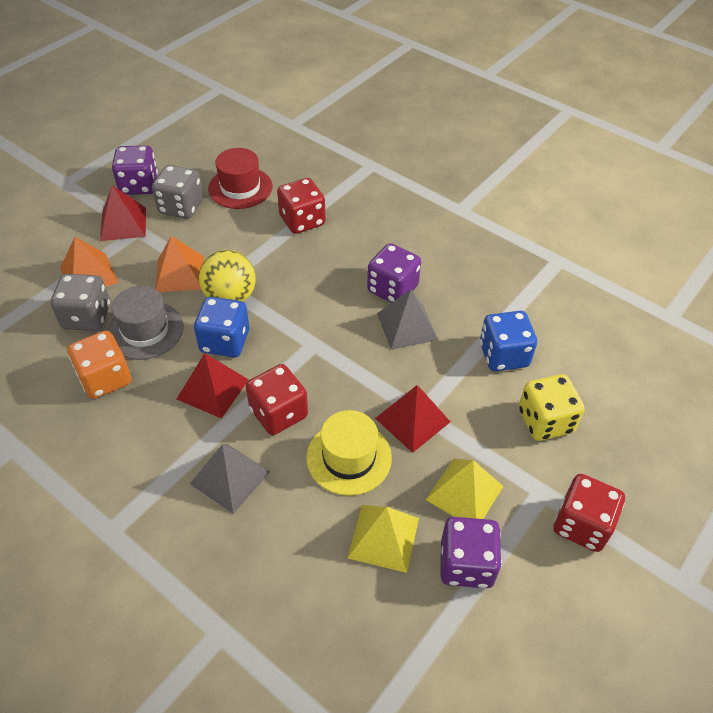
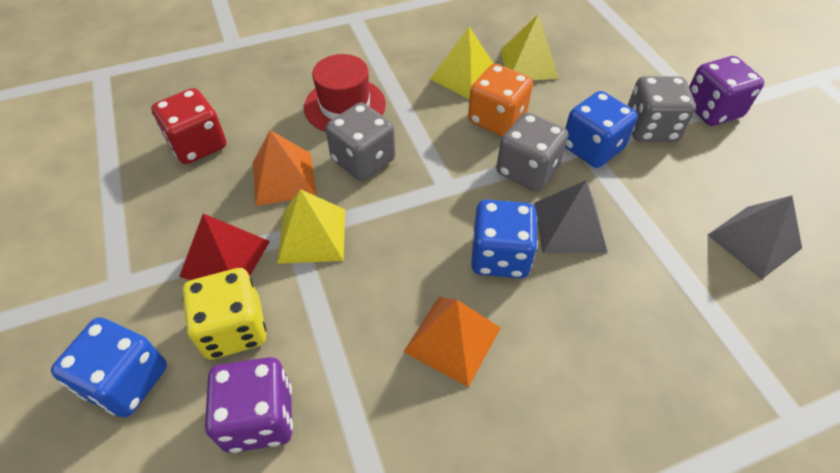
blue dice: 2 -> 3
grey dice: 2 -> 3
grey hat: 1 -> 0
purple dice: 3 -> 2
red dice: 3 -> 1
red pyramid: 3 -> 1
yellow ball: 1 -> 0
yellow hat: 1 -> 0
yellow pyramid: 2 -> 3

